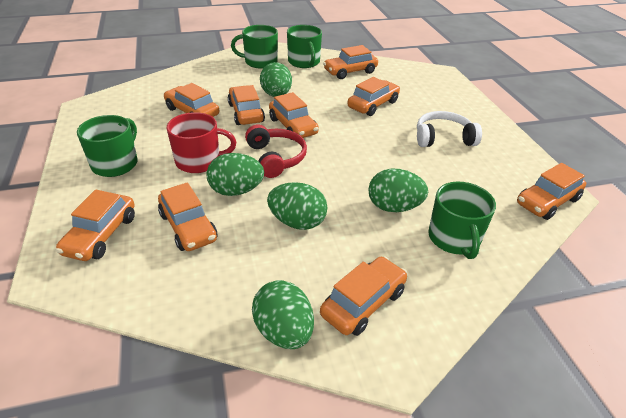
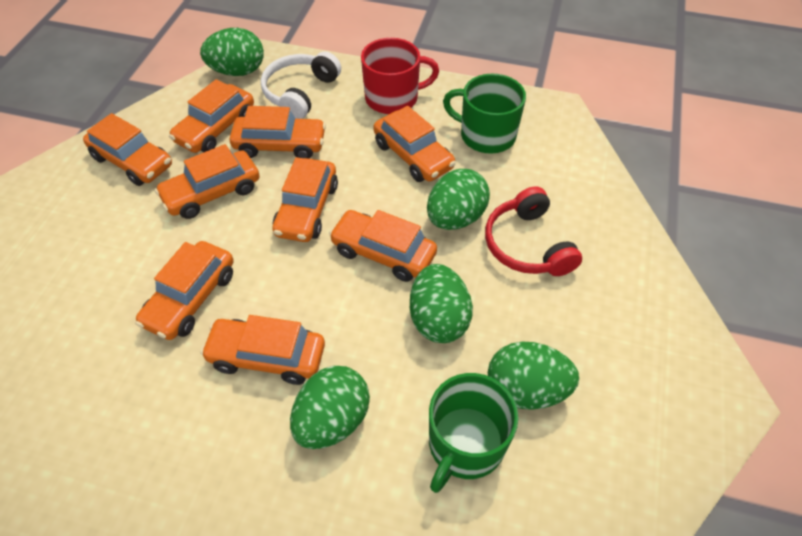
green mug: 4 -> 2

